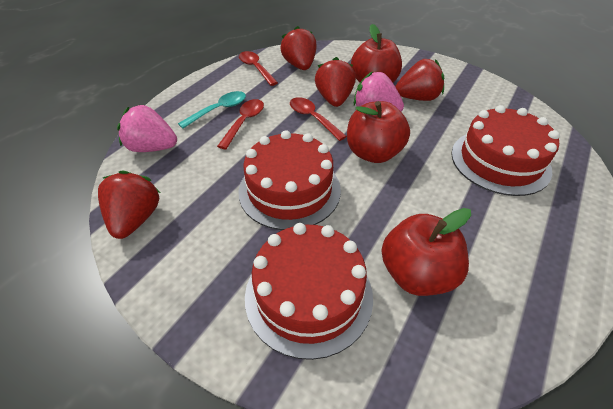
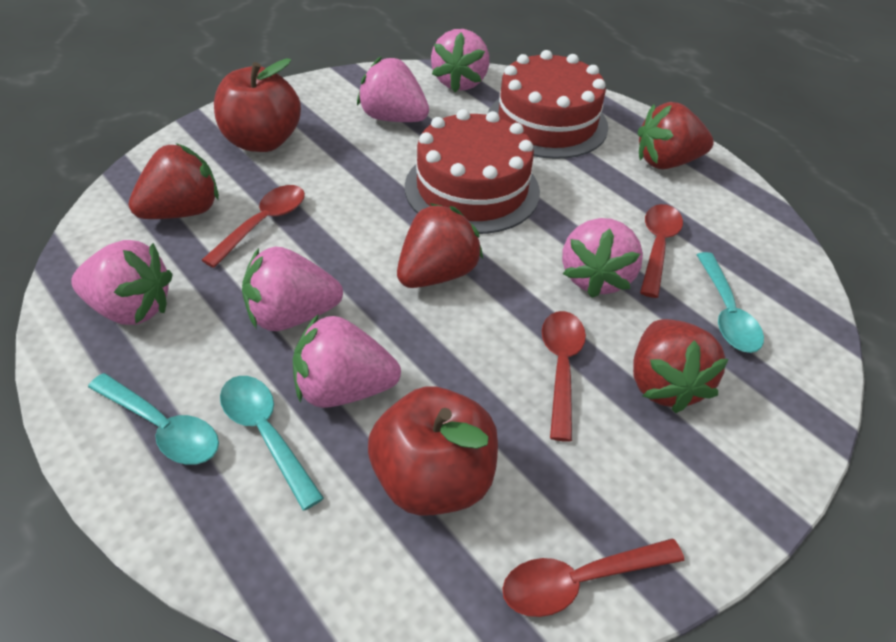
pink strawberry: 2 -> 6
red apple: 3 -> 2
red cake: 3 -> 2
red spoon: 3 -> 4
turquoise spoon: 1 -> 3

